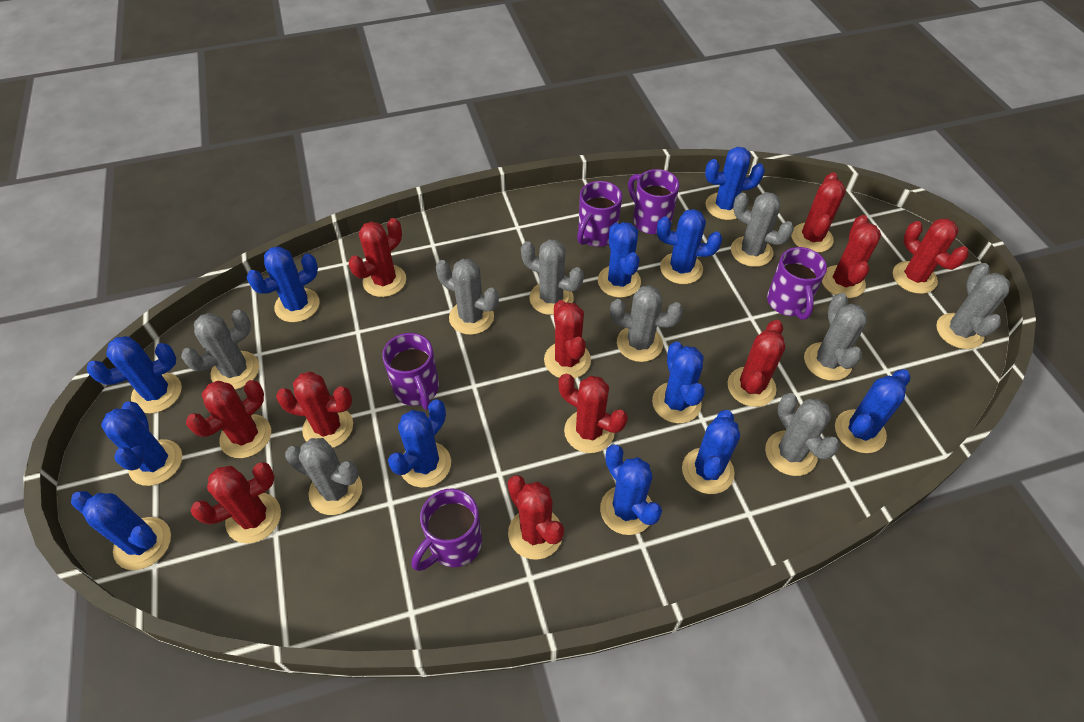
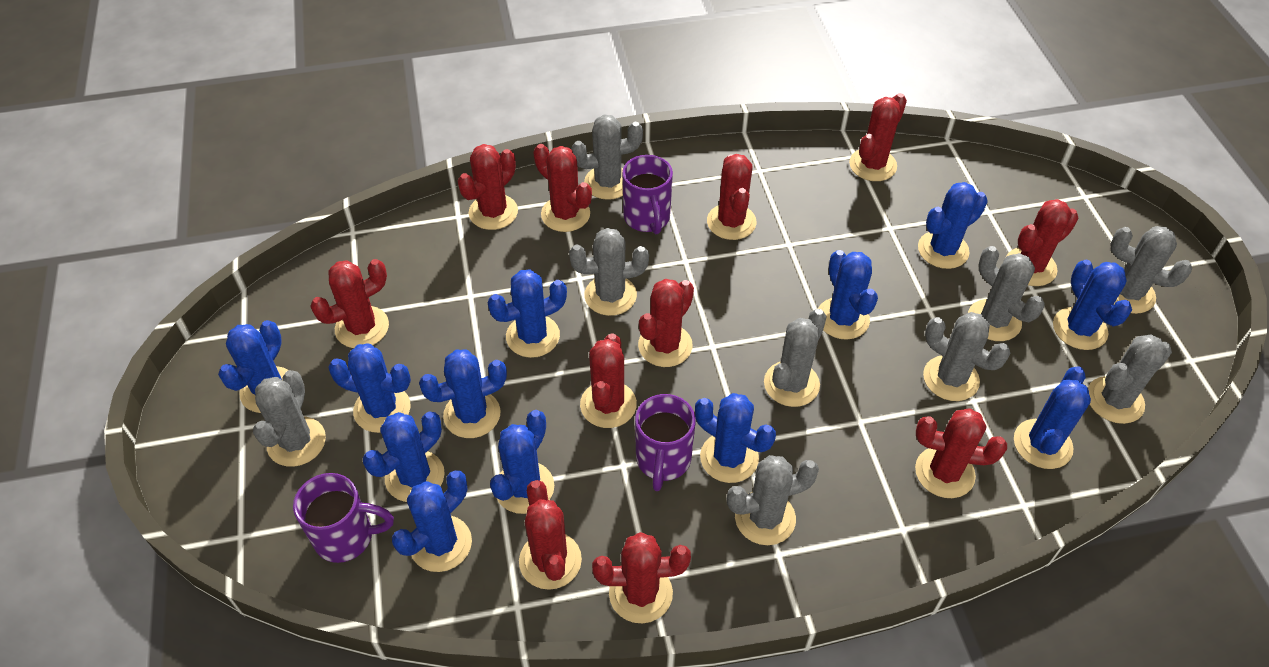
purple mug: 5 -> 3

